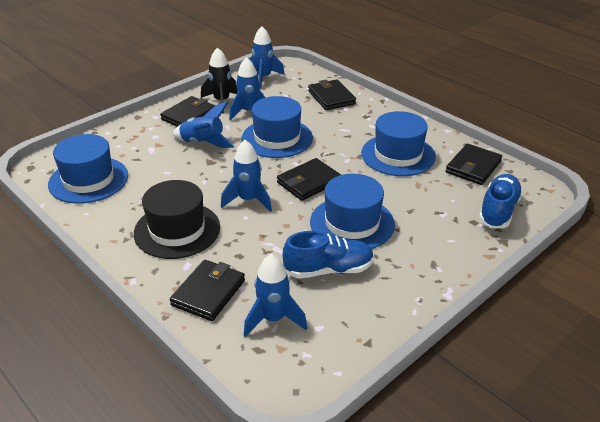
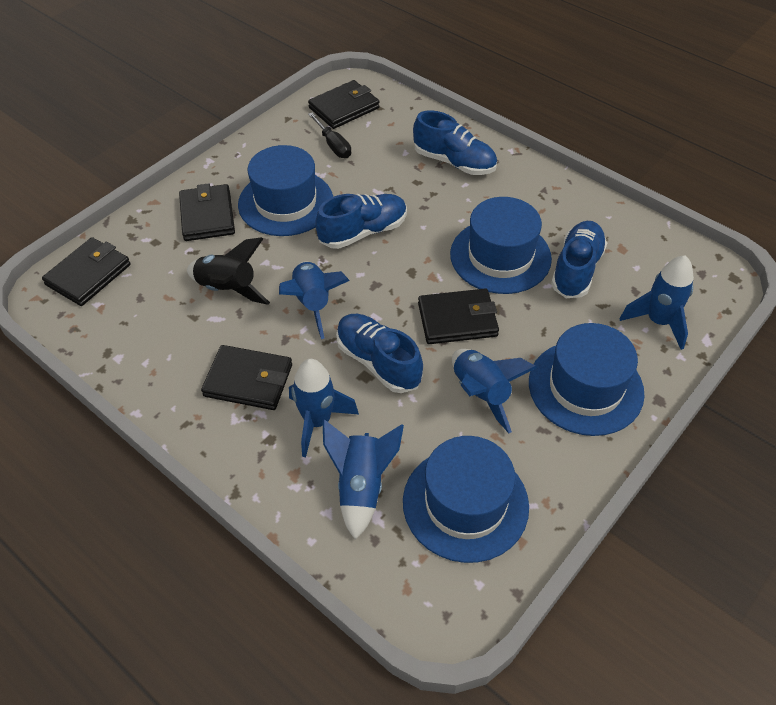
black hat: 1 -> 0
black screwdriver: 0 -> 1
blue shoe: 2 -> 4

